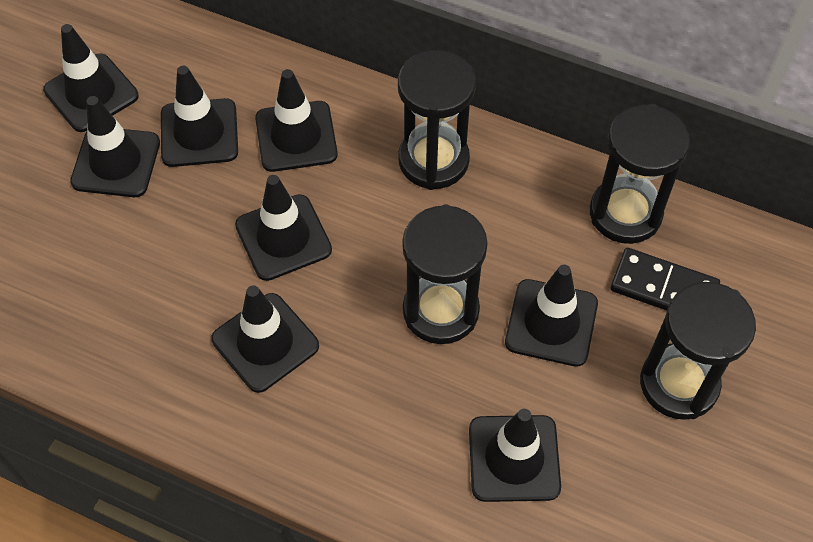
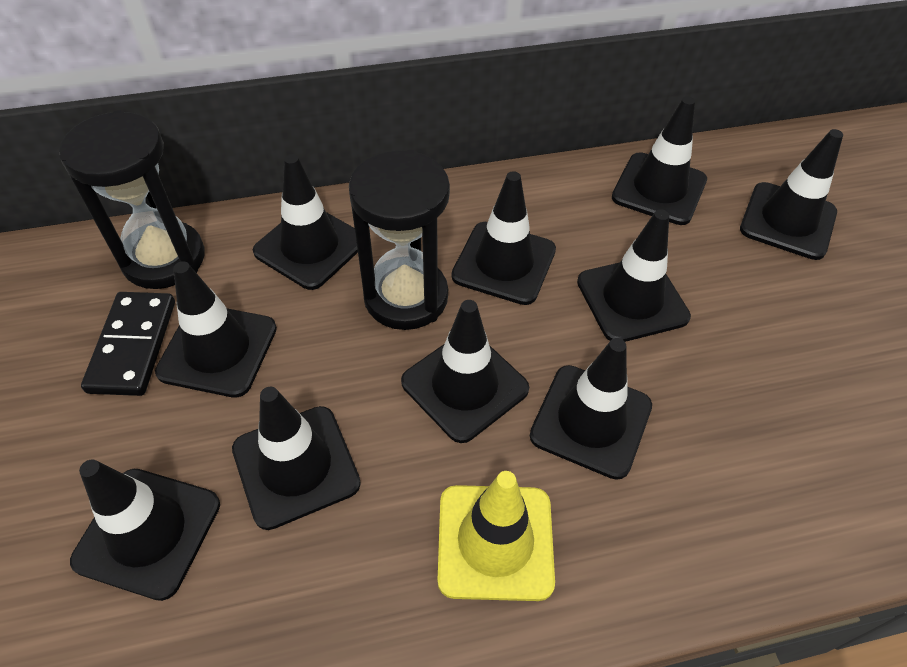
black hourglass: 4 -> 2
black traffic cone: 8 -> 10
yellow traffic cone: 0 -> 1

